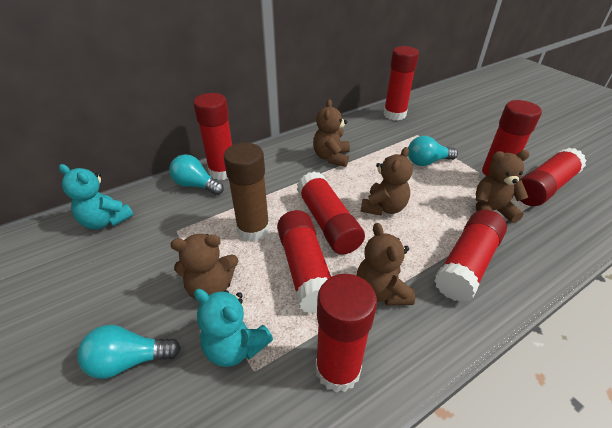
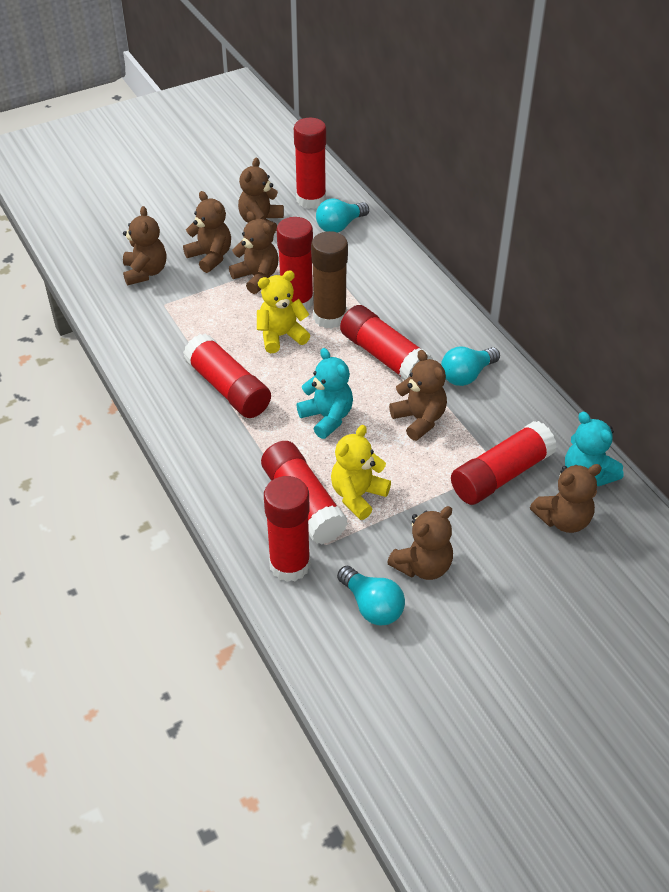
brown teddy bear: 5 -> 7
red glue stick: 8 -> 7
yellow teddy bear: 0 -> 2

